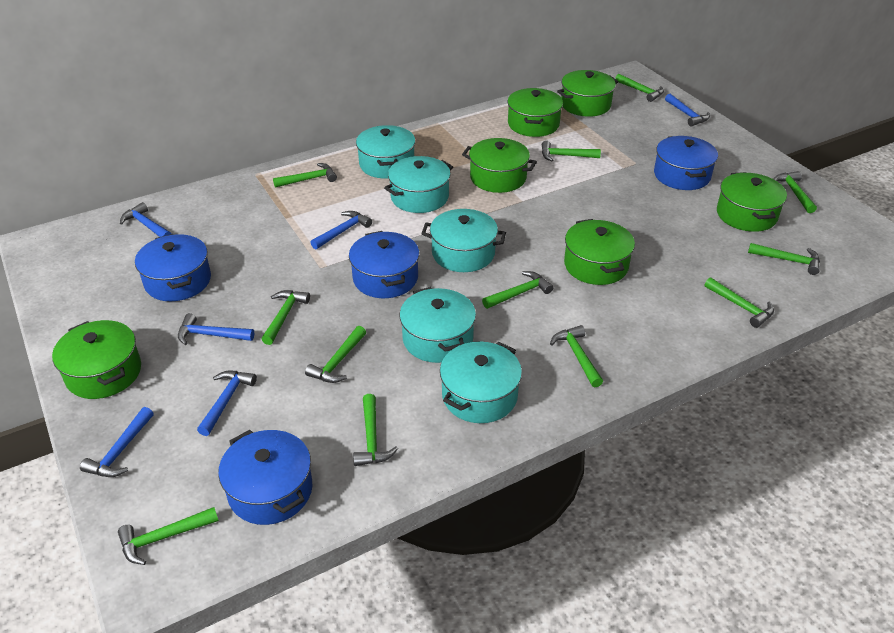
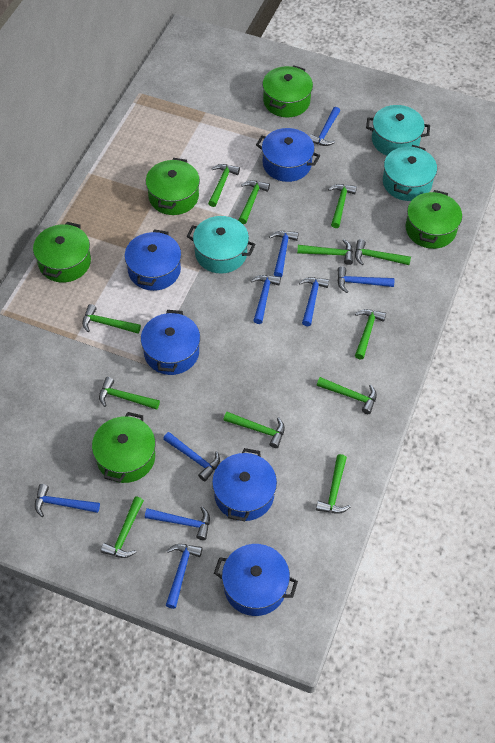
blue hammer: 6 -> 9
blue pot: 4 -> 5
green pot: 6 -> 5
turquoise pot: 5 -> 3

